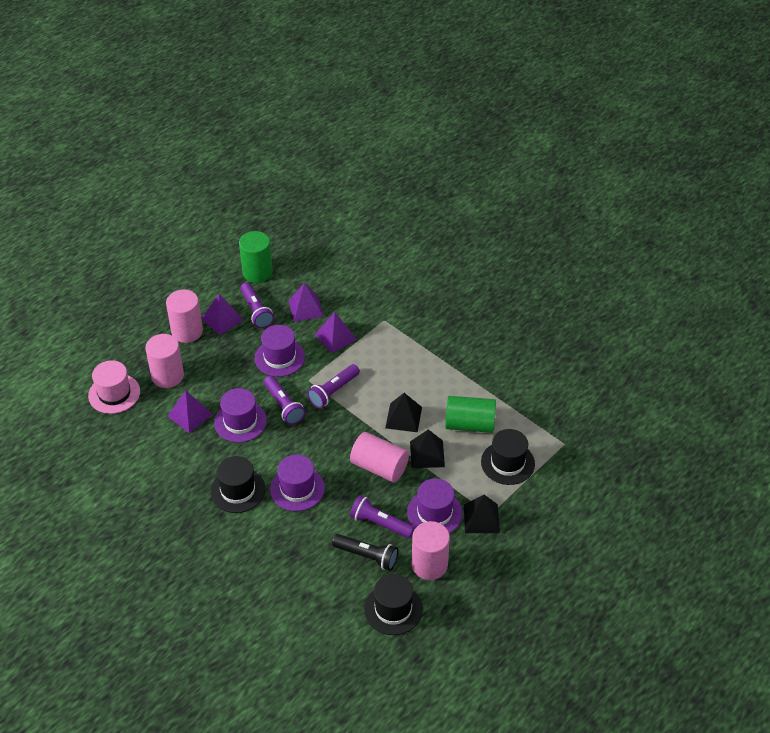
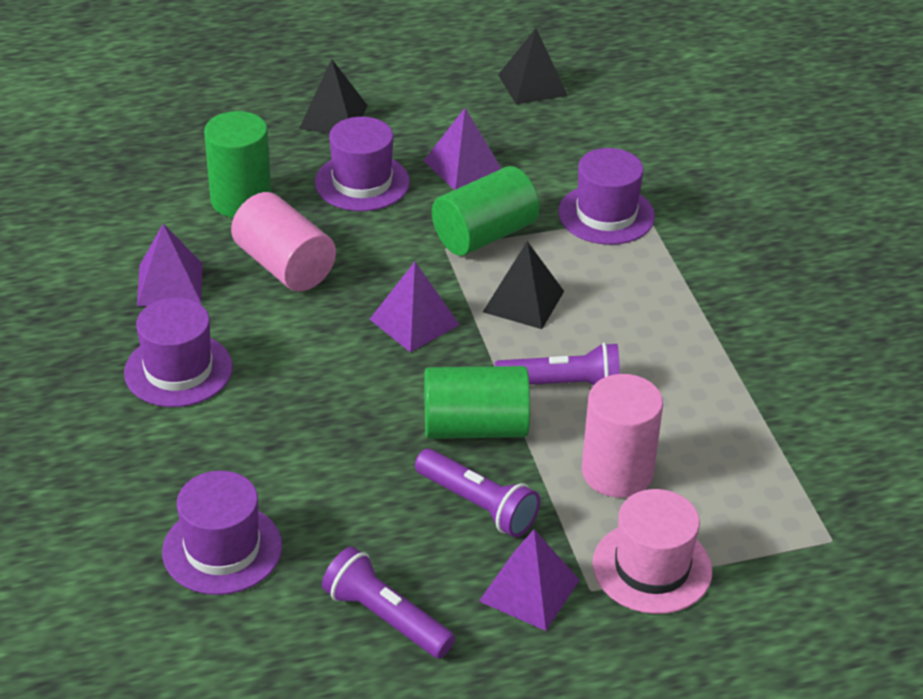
black flashlight: 1 -> 0
black hat: 3 -> 0
green cylinder: 2 -> 3
pink cylinder: 4 -> 2
purple flashlight: 4 -> 3

